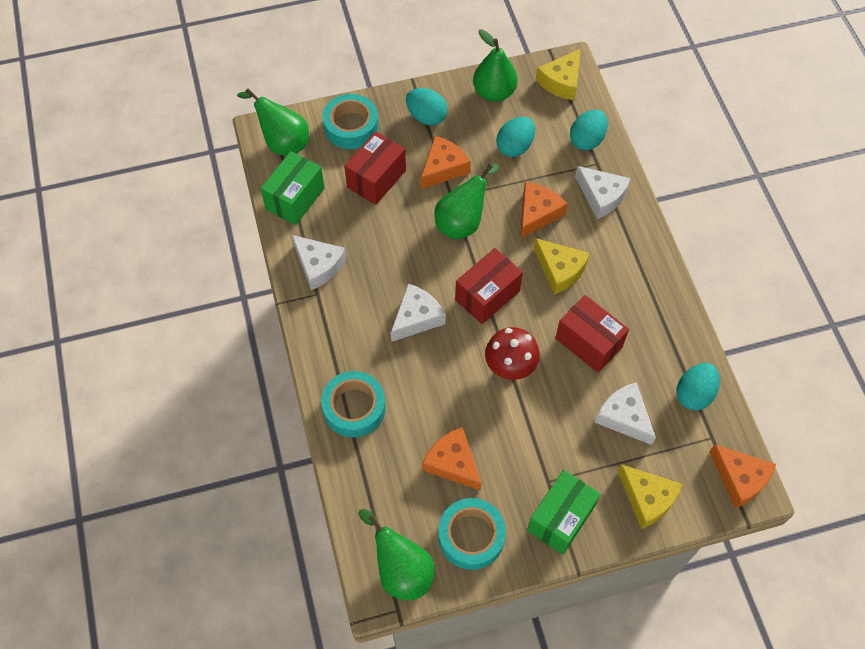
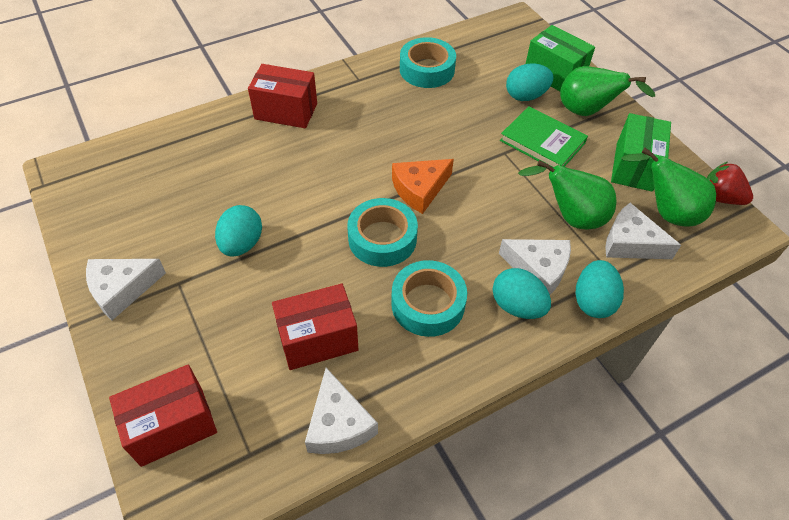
green book: 0 -> 1
green pear: 4 -> 3
orange cheese: 4 -> 1
red mushroom: 1 -> 0
red strawberry: 0 -> 1
yellow cheese: 3 -> 0

